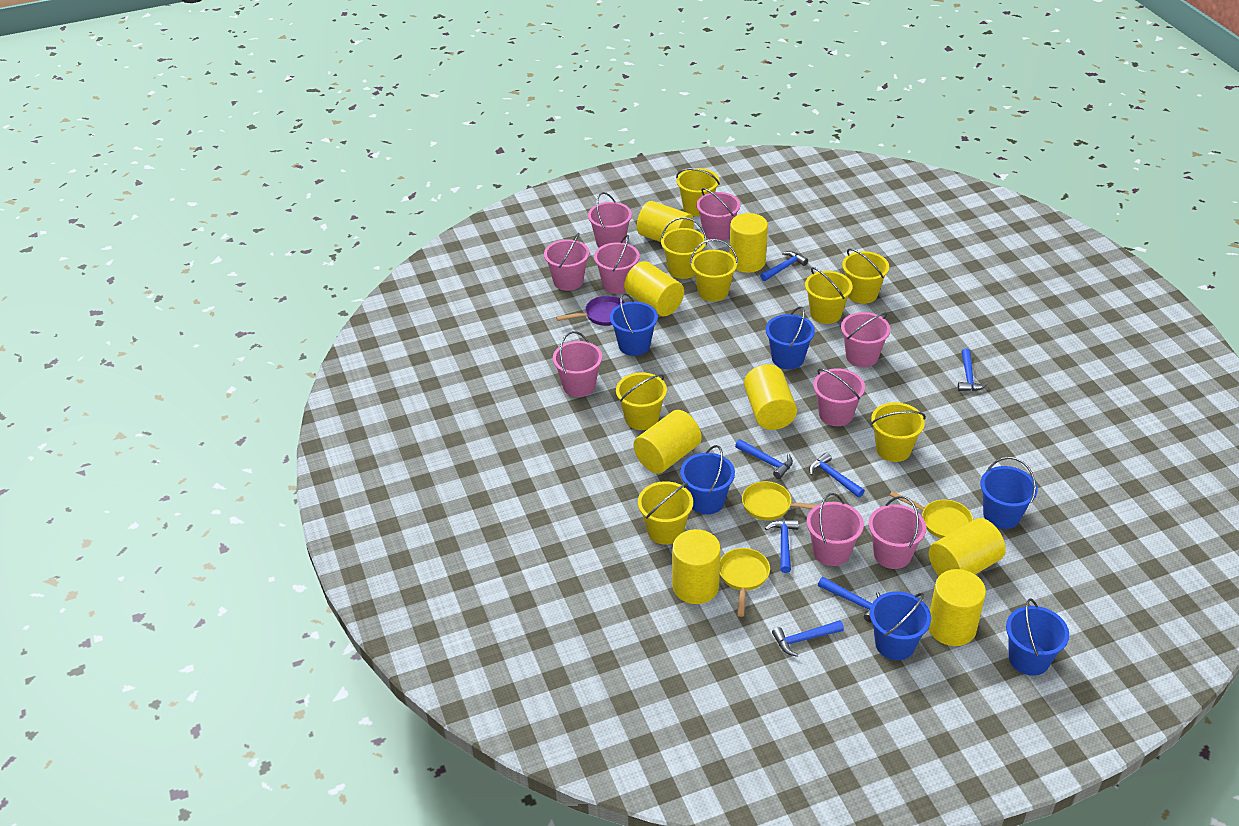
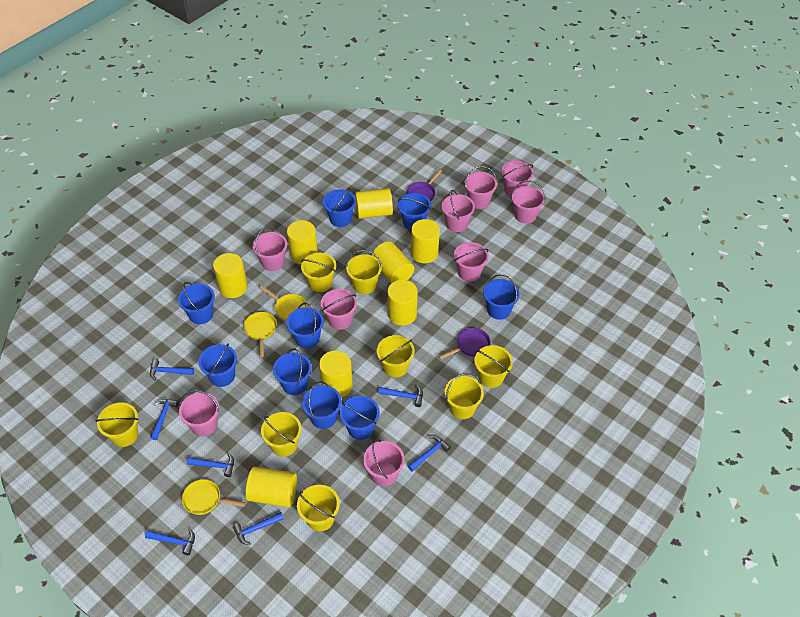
blue bucket: 6 -> 9
purple pan: 1 -> 2

